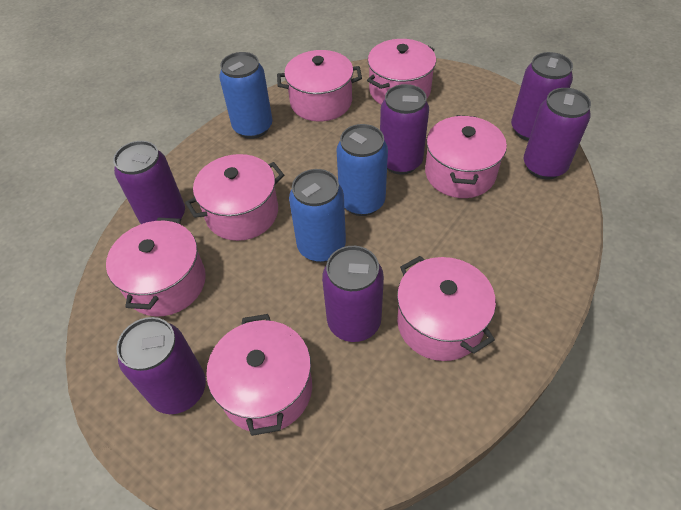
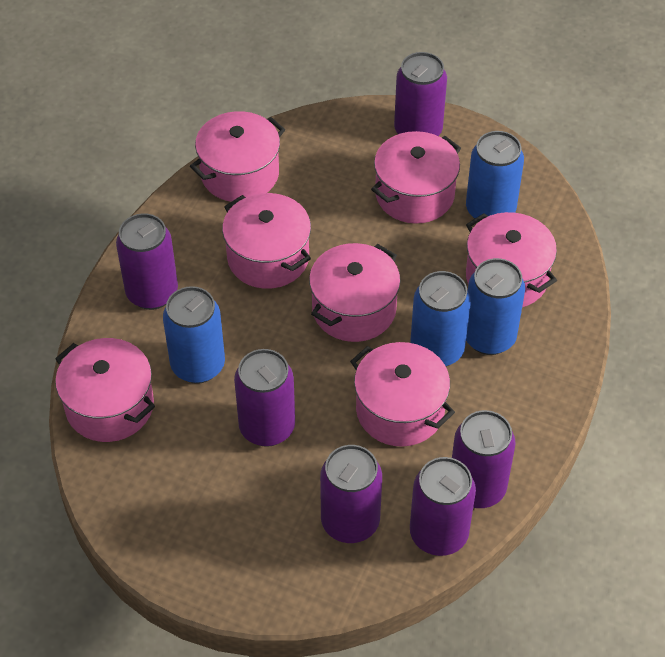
blue can: 3 -> 4

